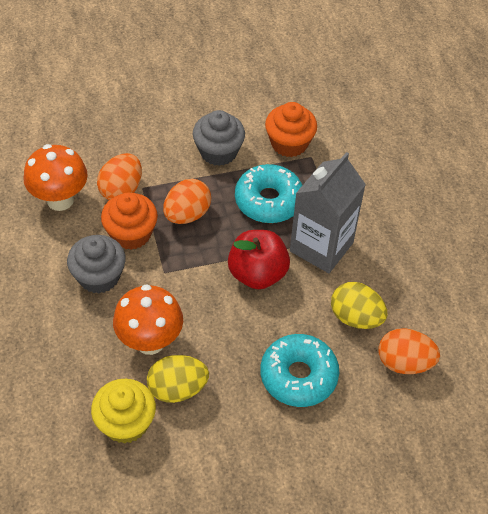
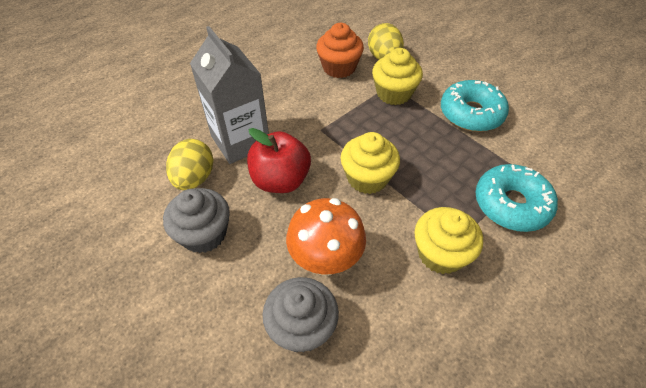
orange cupcake: 2 -> 1
orange egg: 3 -> 0
orange mushroom: 2 -> 1
yellow cupcake: 1 -> 3

